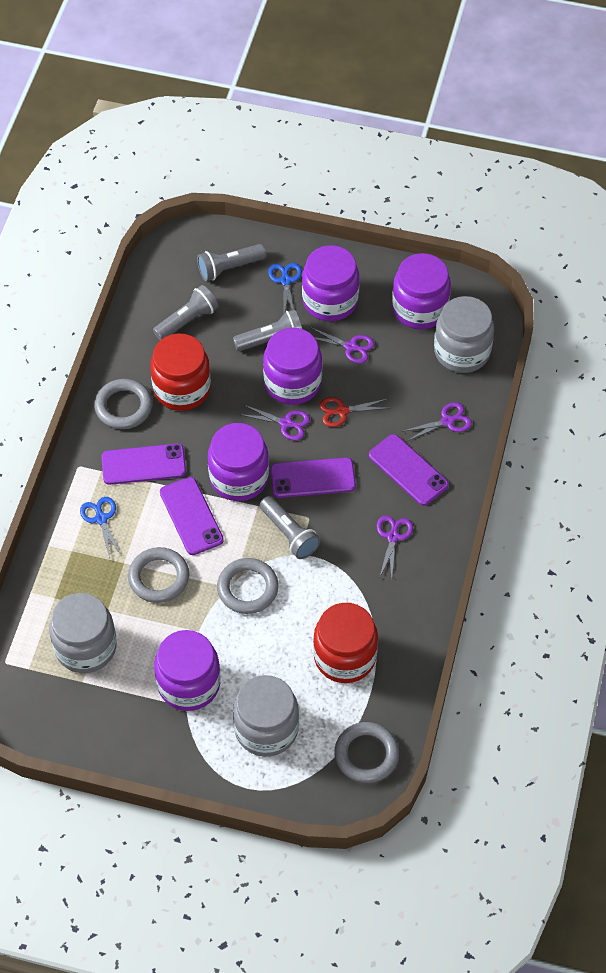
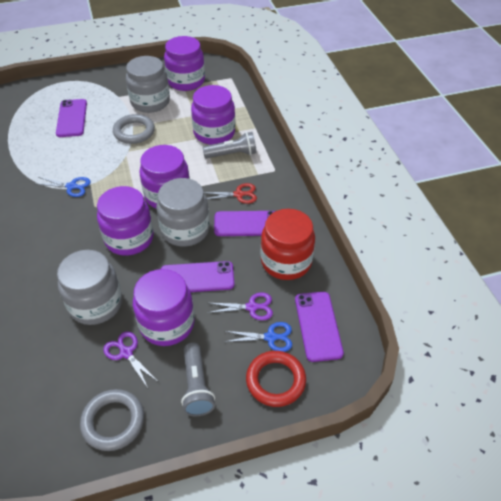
grey flashlight: 4 -> 2
grey ring: 4 -> 2
purple scissors: 4 -> 2
red jar: 2 -> 1
red ring: 0 -> 1

